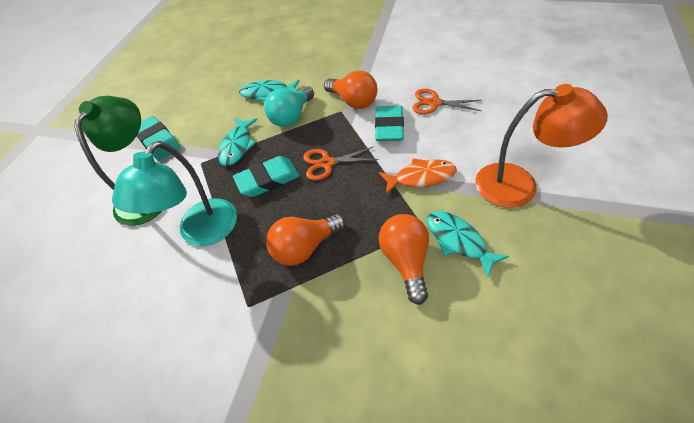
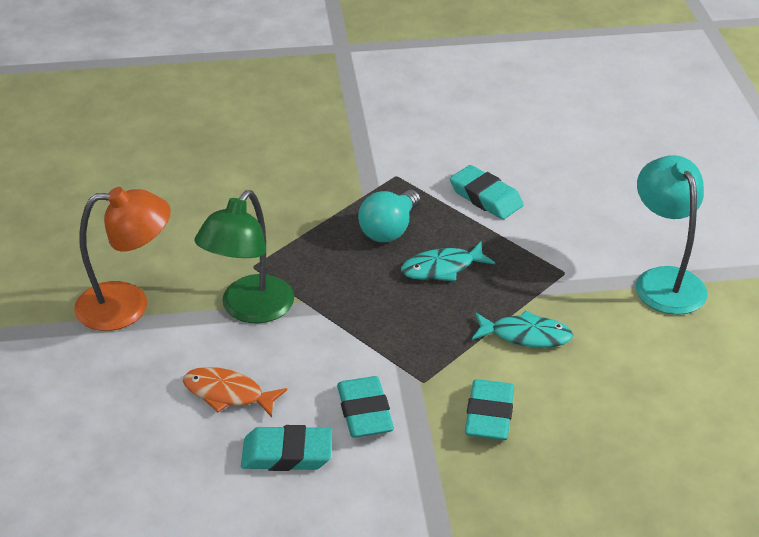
orange light bulb: 3 -> 0
orange scissors: 2 -> 0
turquoise eraser: 3 -> 4
turquoise fish: 3 -> 2

